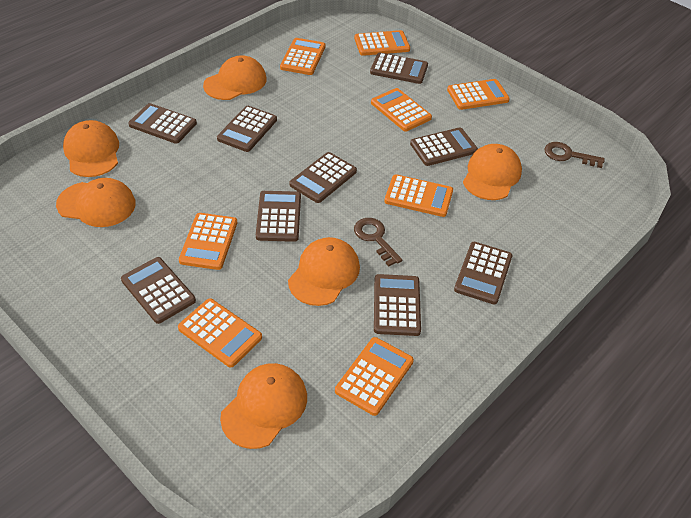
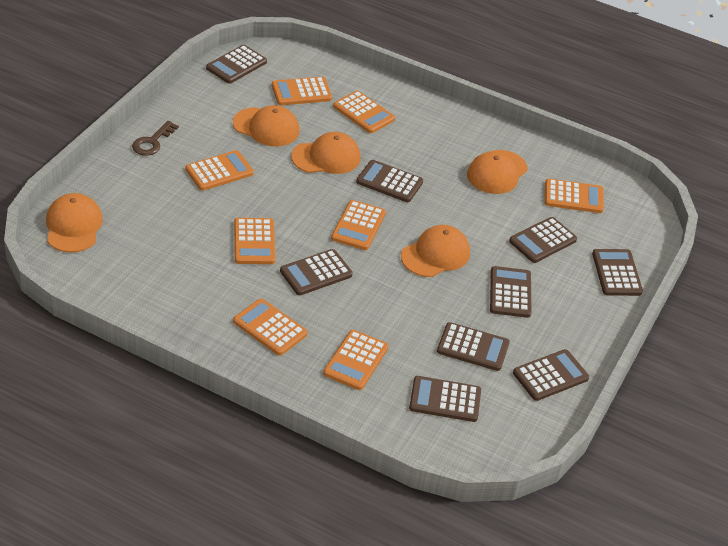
brown key: 2 -> 1
orange cap: 6 -> 5

